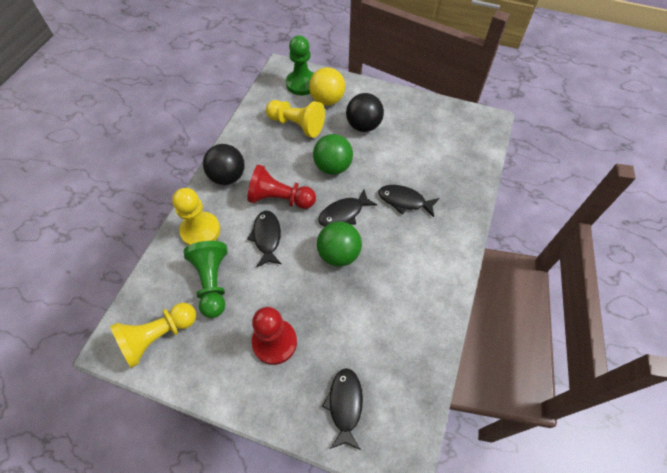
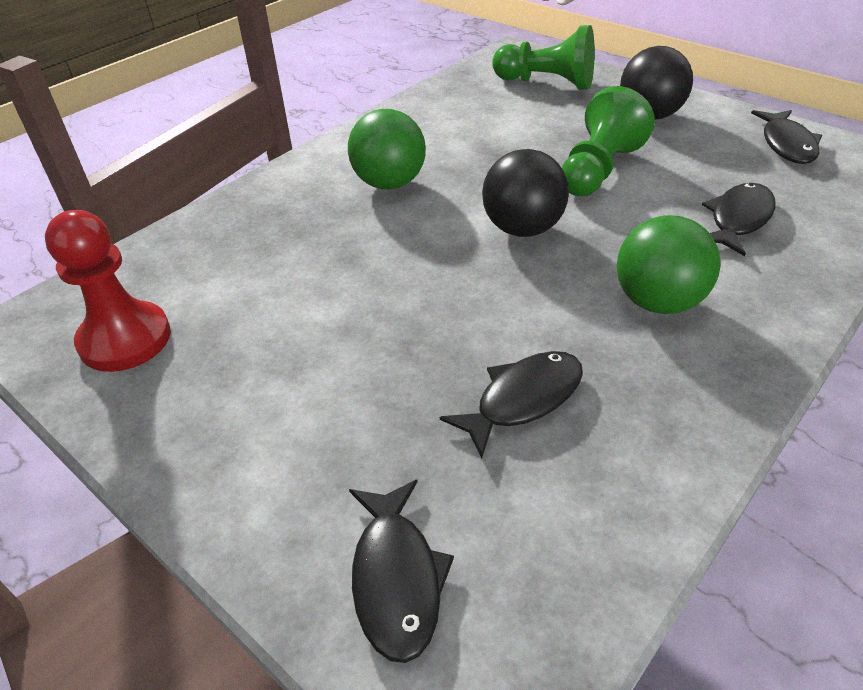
red pawn: 2 -> 1
yellow ball: 1 -> 0
yellow pawn: 3 -> 0

